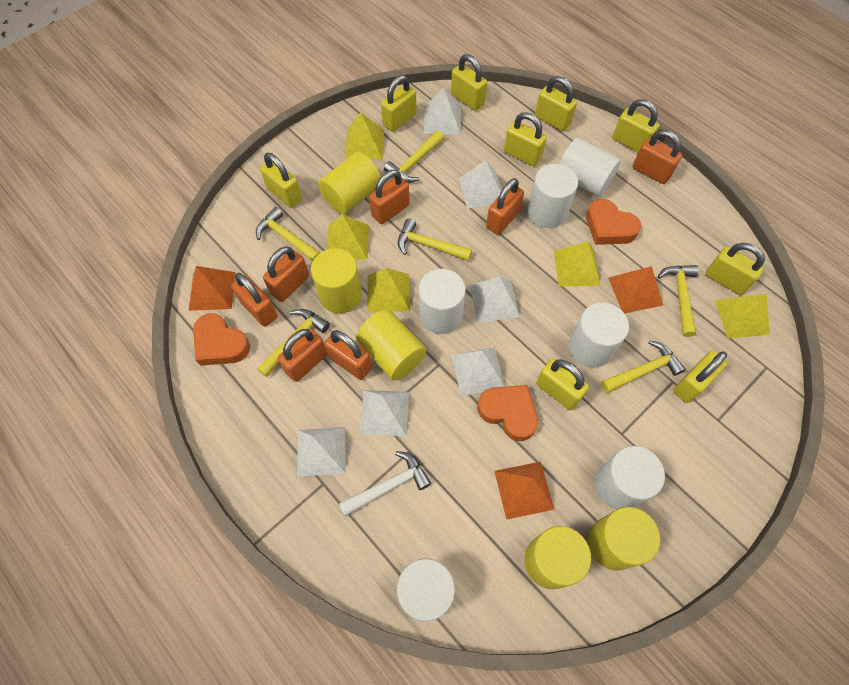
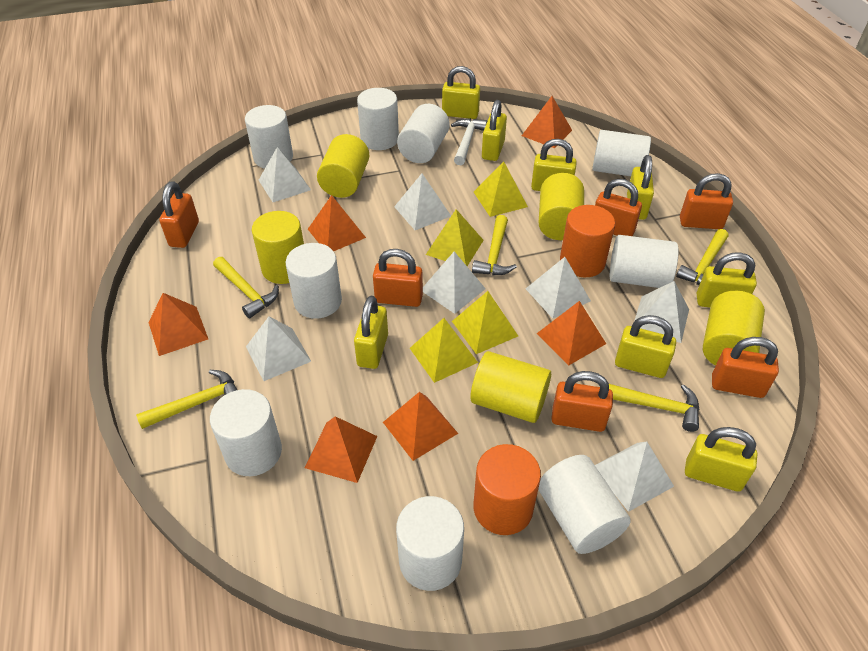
orange cylinder: 0 -> 2
orange heart: 3 -> 0
orange padlock: 7 -> 6
orange pyramid: 3 -> 6
white cylinder: 6 -> 9
white pyramid: 6 -> 7
yellow hammer: 6 -> 5
yellow padlock: 9 -> 8
yellow pyramid: 5 -> 4

